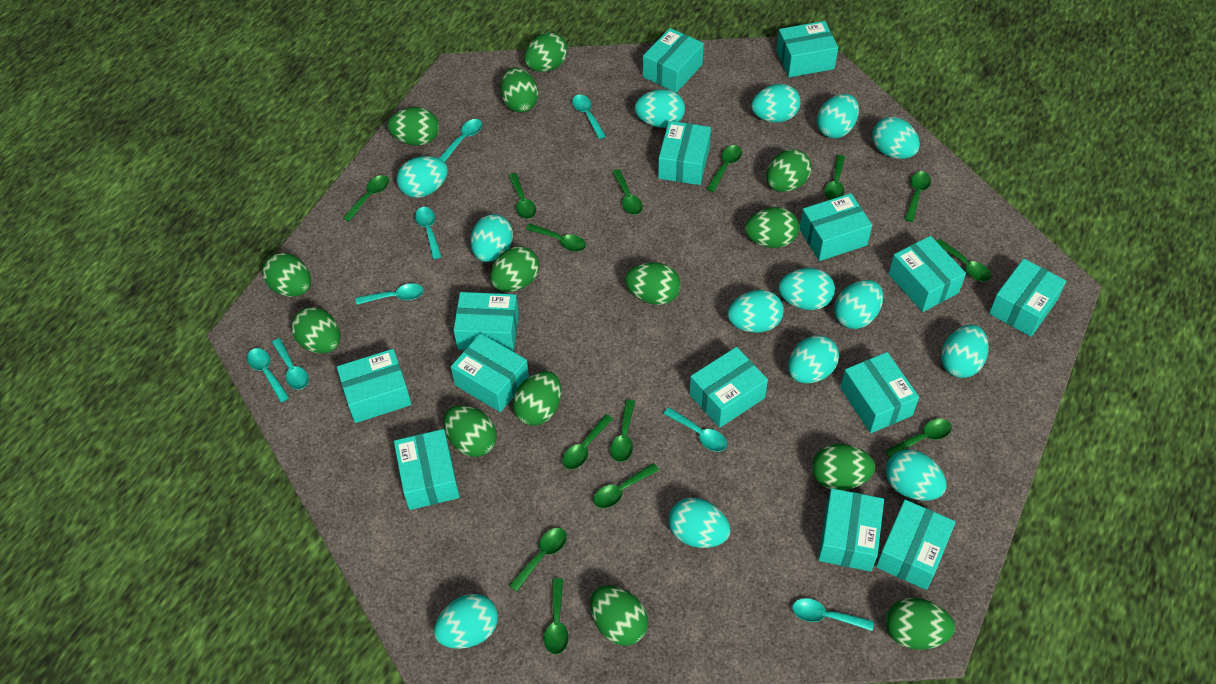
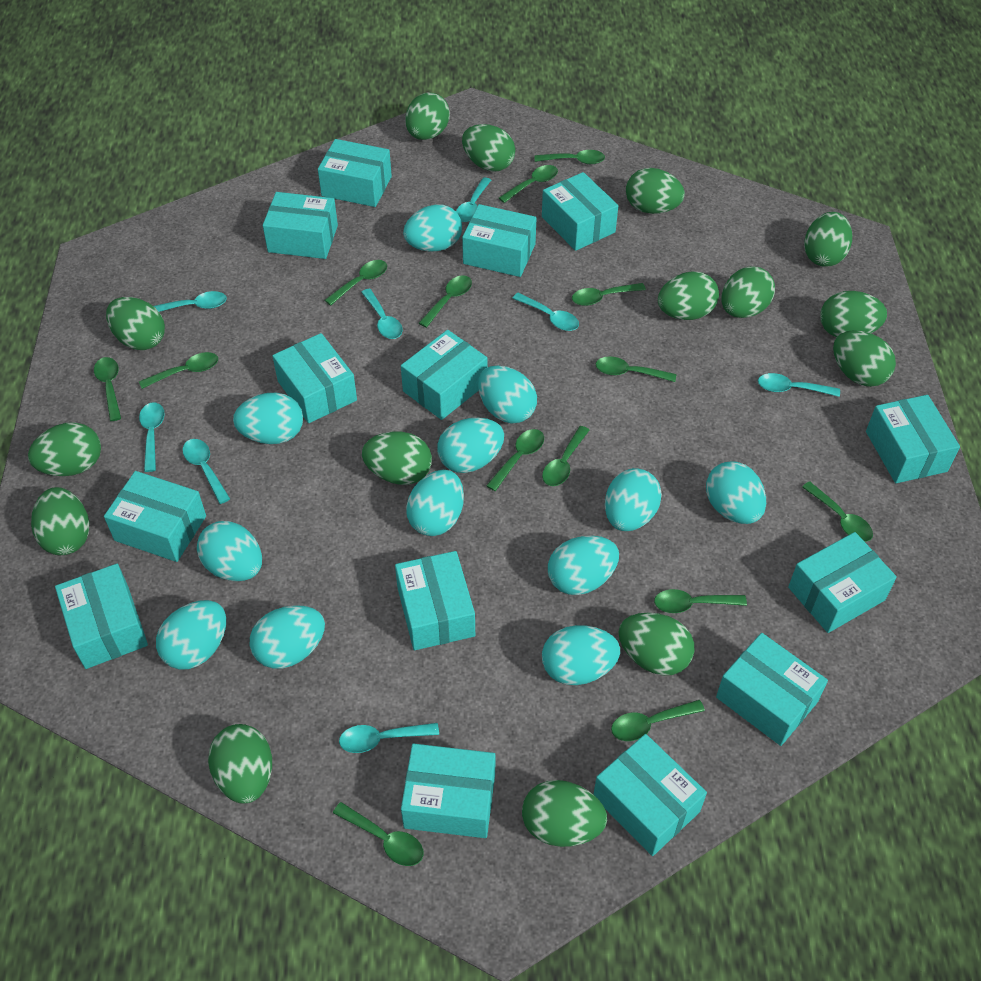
green egg: 14 -> 15
turquoise egg: 14 -> 12

